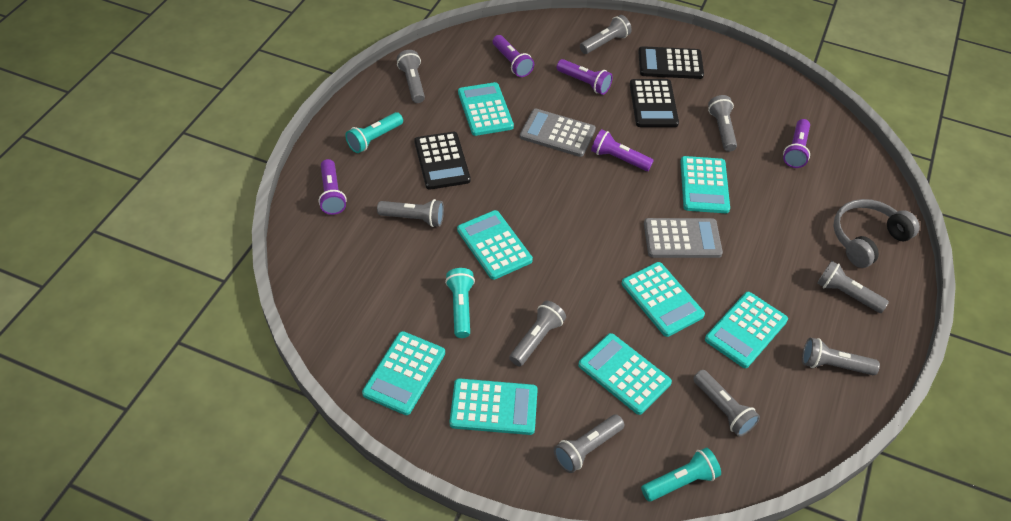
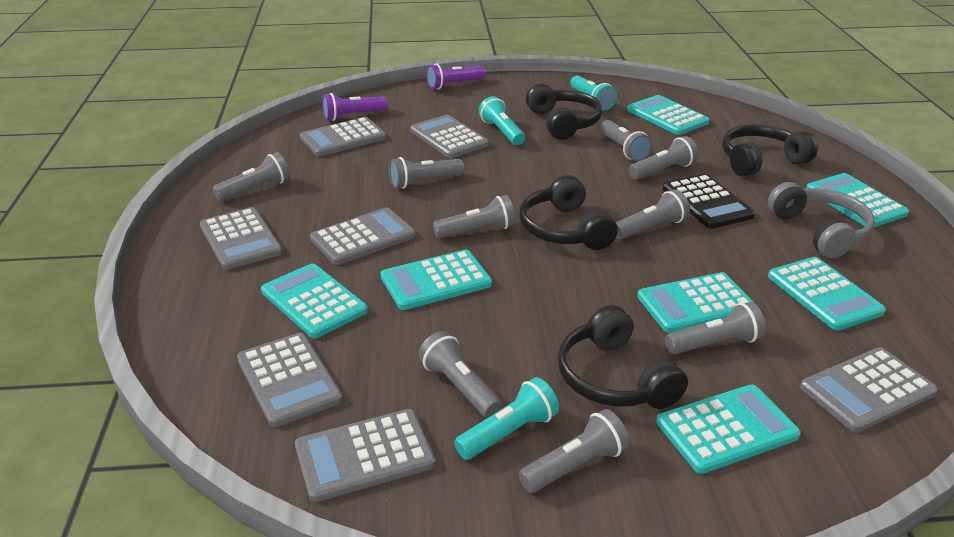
black calculator: 3 -> 1
black headphones: 0 -> 4
grey calculator: 2 -> 7
purple flashlight: 5 -> 2
turquoise calculator: 8 -> 7

